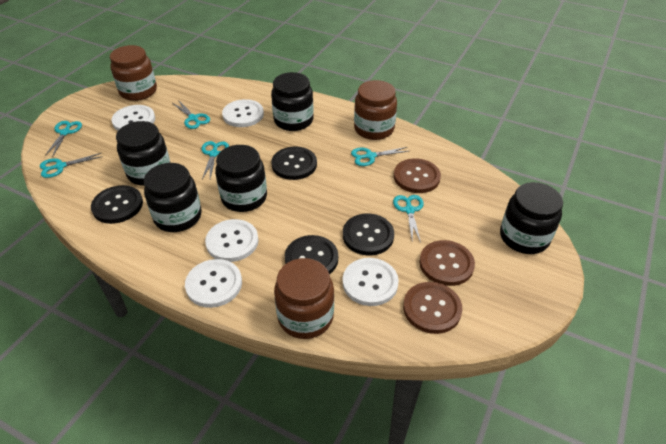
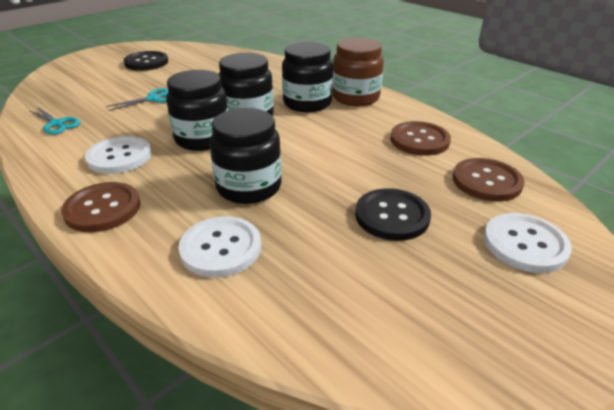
black button: 4 -> 2
black jar: 5 -> 4
brown jar: 3 -> 1
turquoise scissors: 6 -> 2
white button: 5 -> 3

